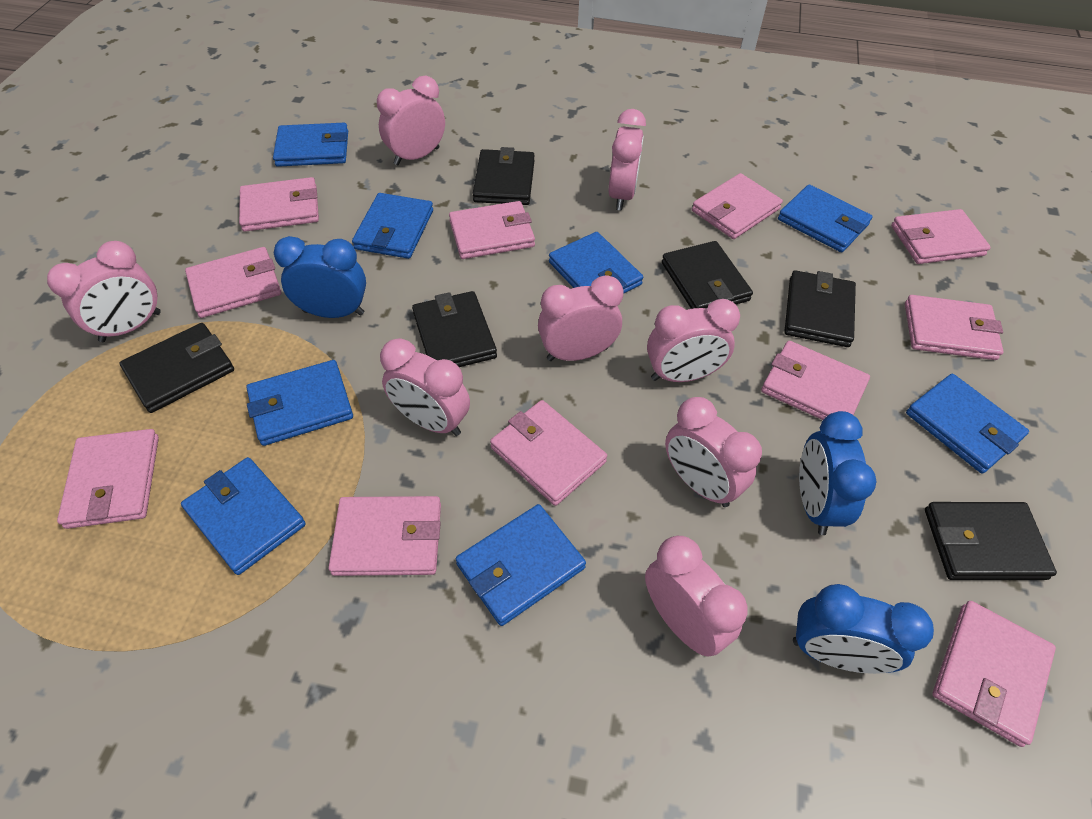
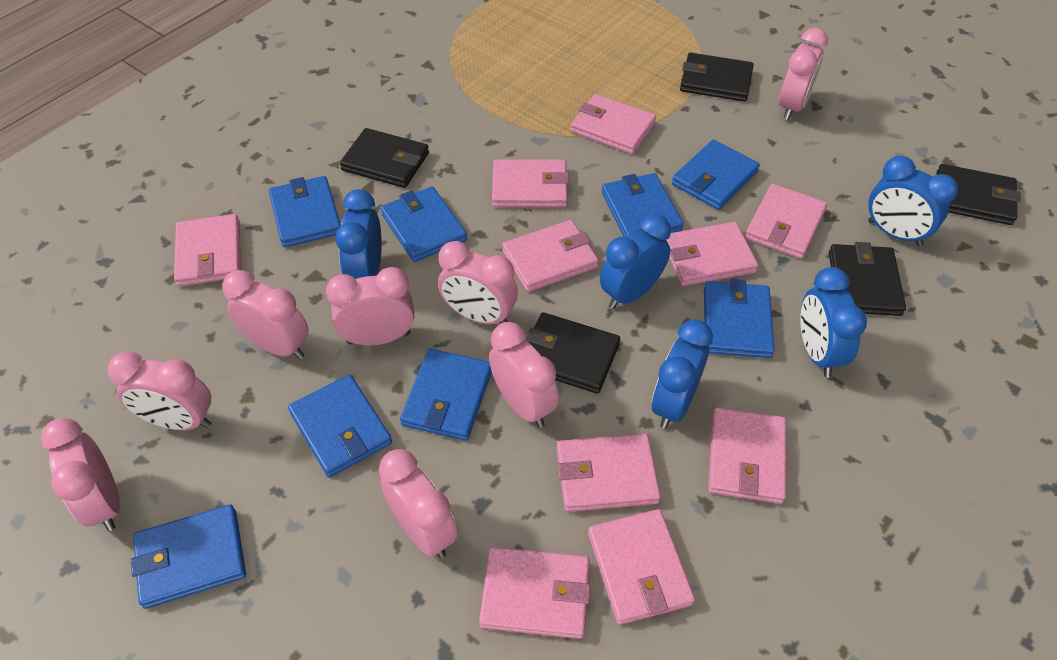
black wallet: 6 -> 5
blue clock: 3 -> 5
pink wallet: 11 -> 10

